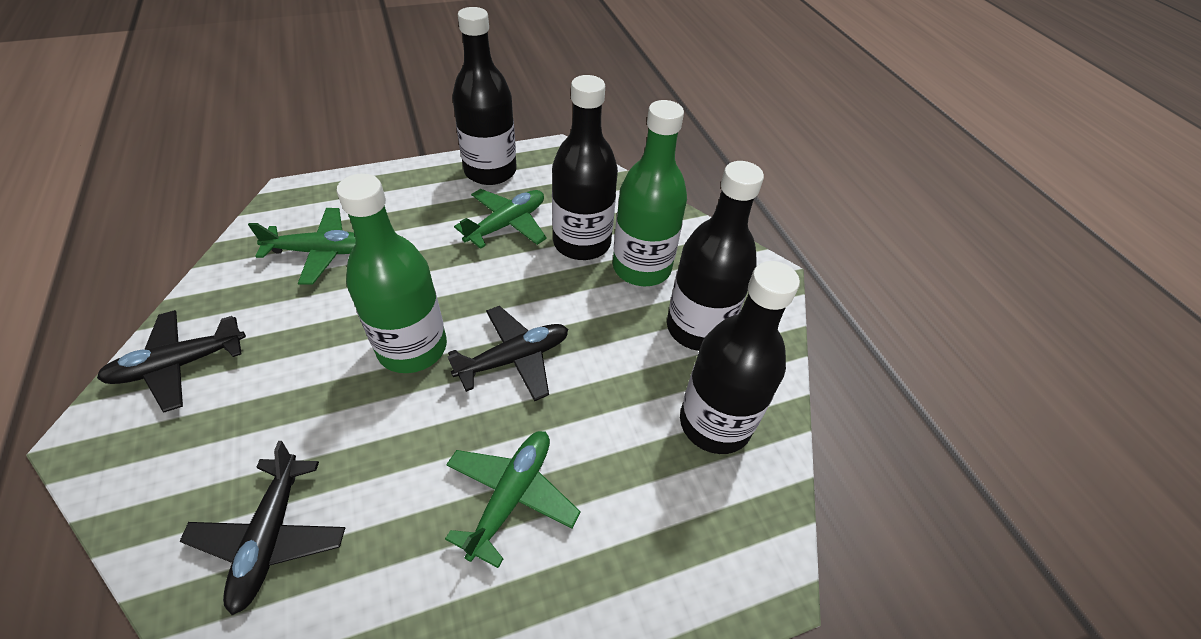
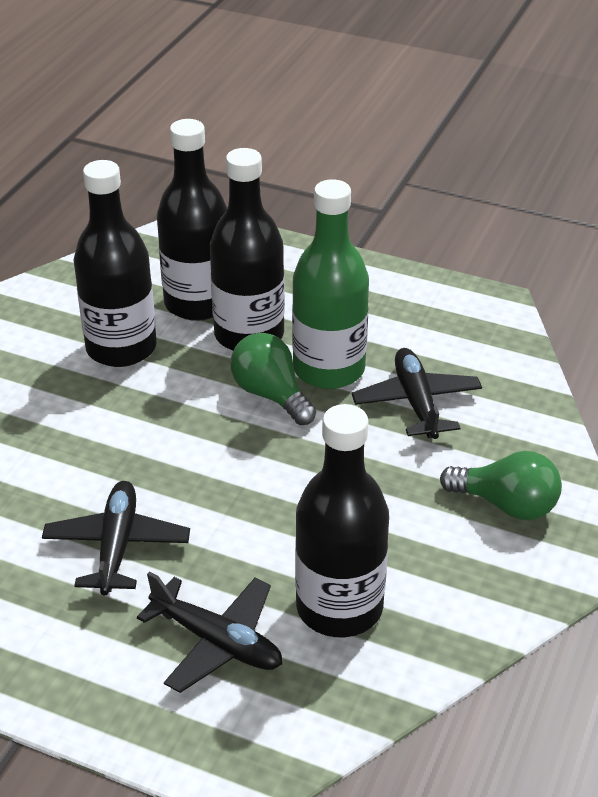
green bottle: 2 -> 1
green light bulb: 0 -> 2
green plane: 3 -> 0

